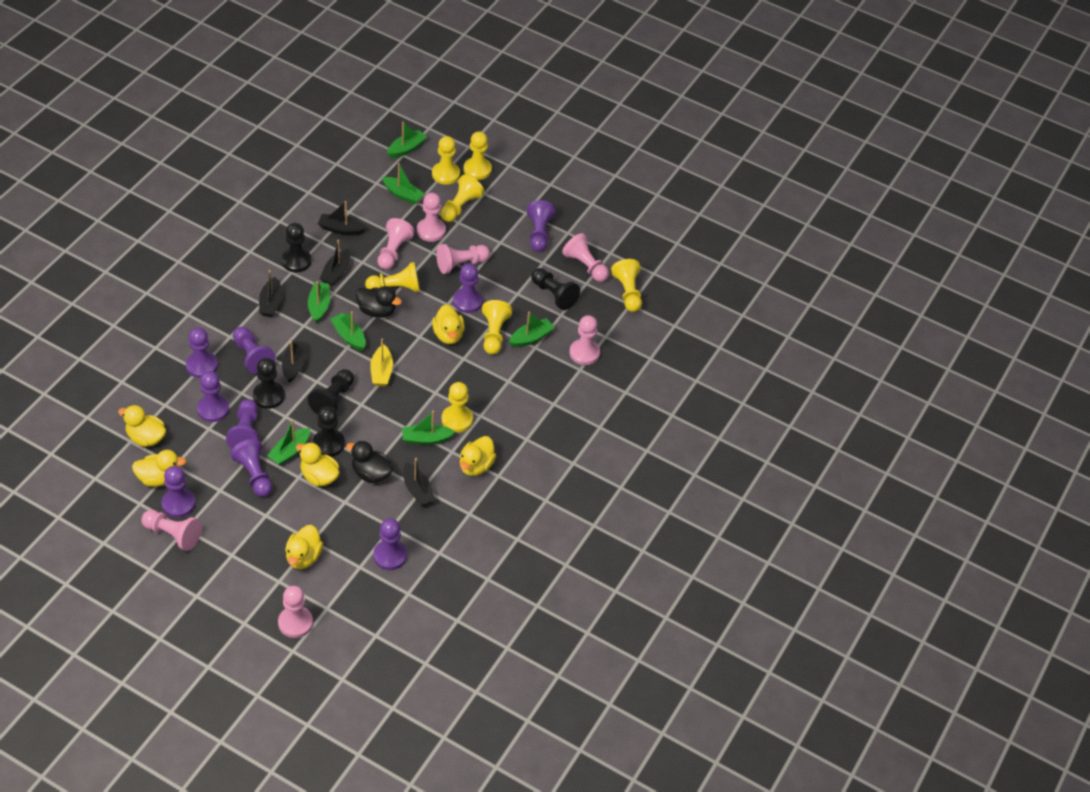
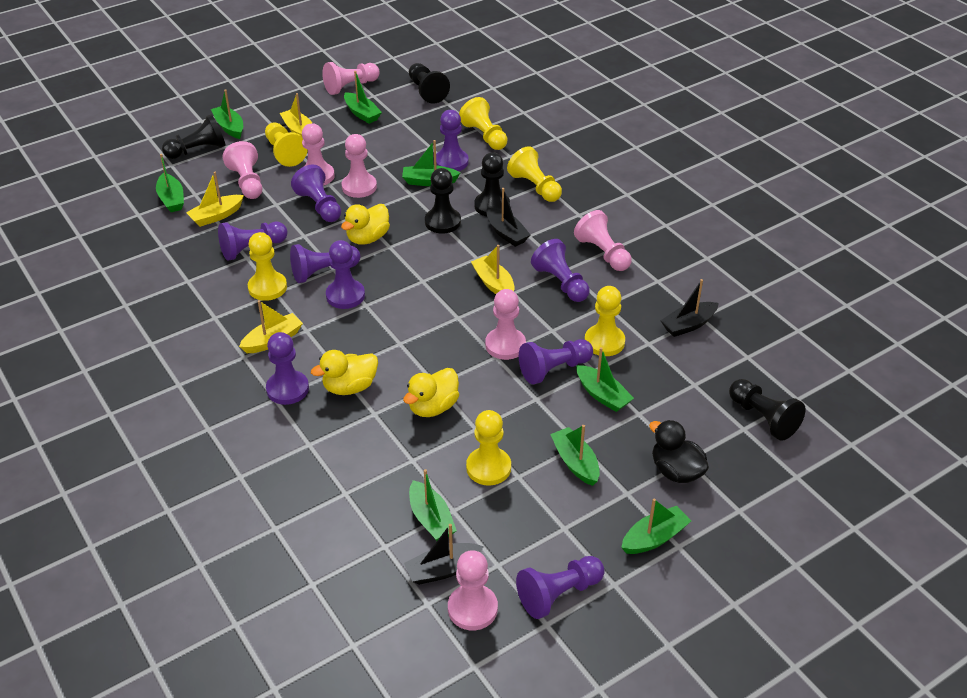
black boat: 5 -> 3
black duck: 2 -> 1
green boat: 7 -> 8
yellow boat: 1 -> 4
yellow duck: 6 -> 3
yellow pawn: 7 -> 6

